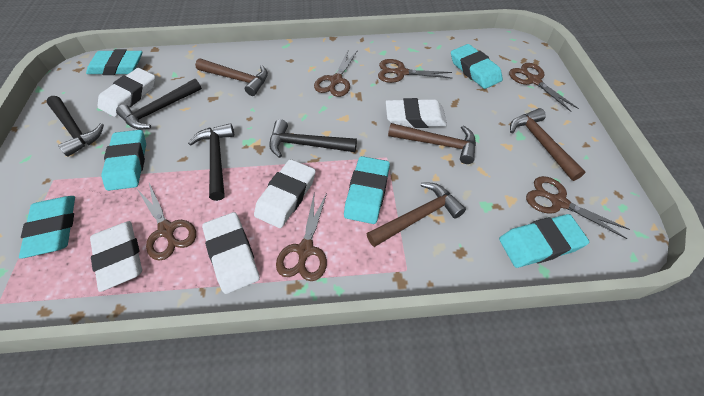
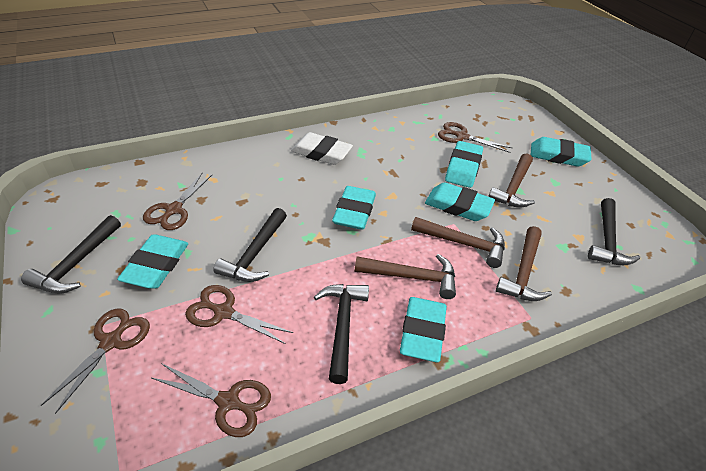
brown scissors: 6 -> 5
white eraser: 5 -> 1

